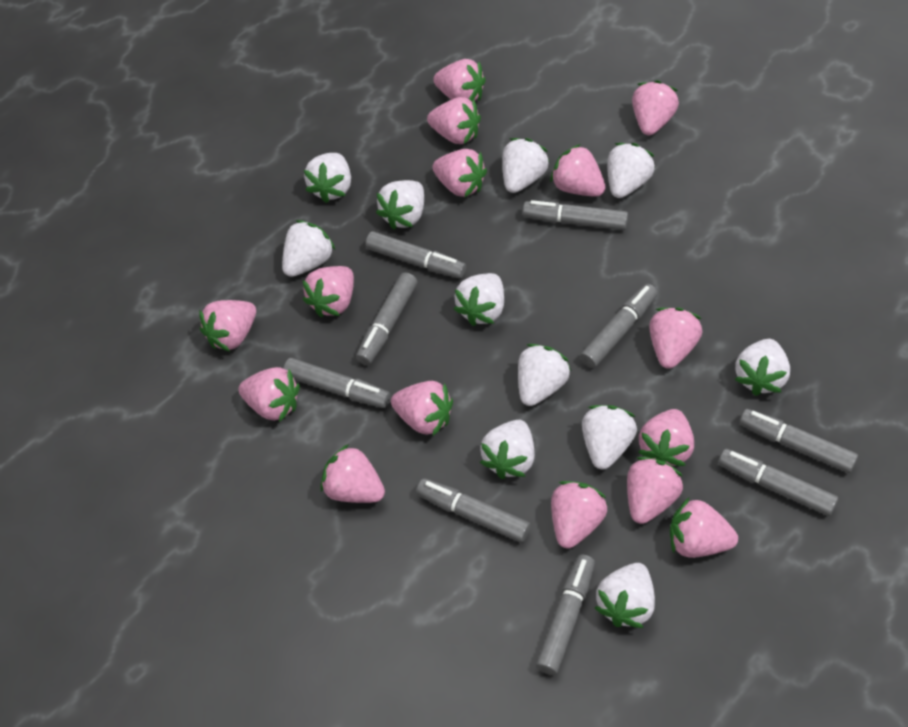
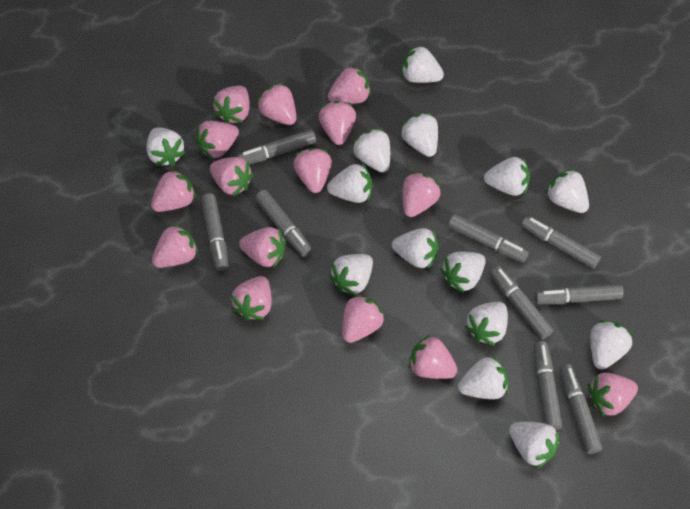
white strawberry: 11 -> 14

